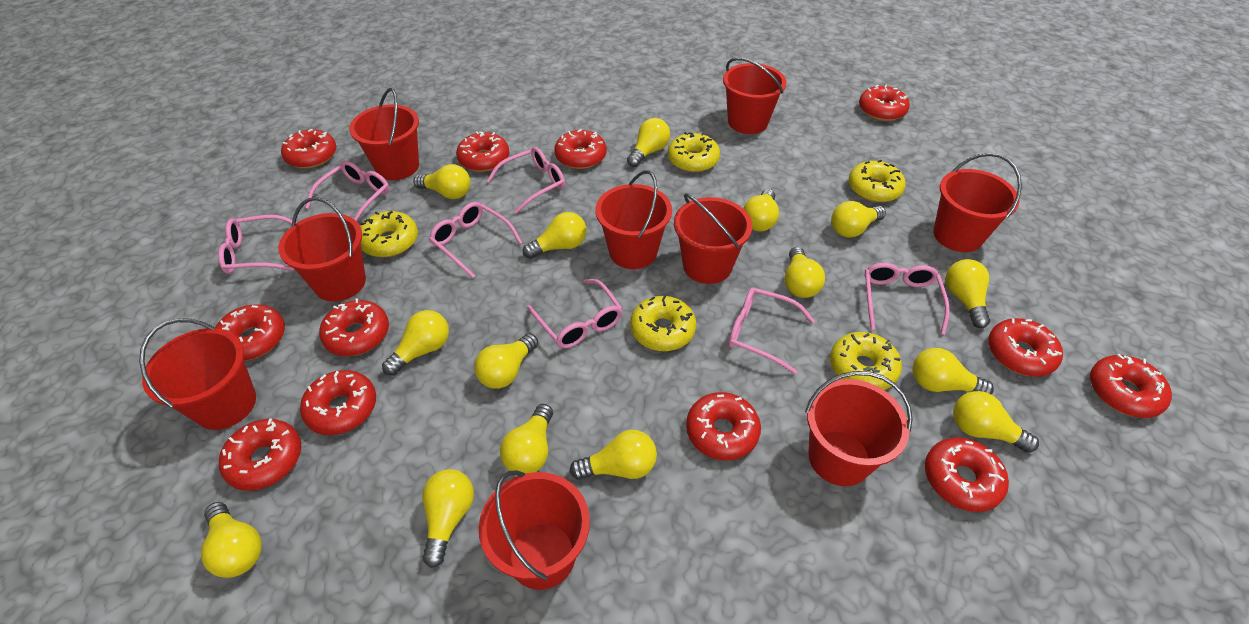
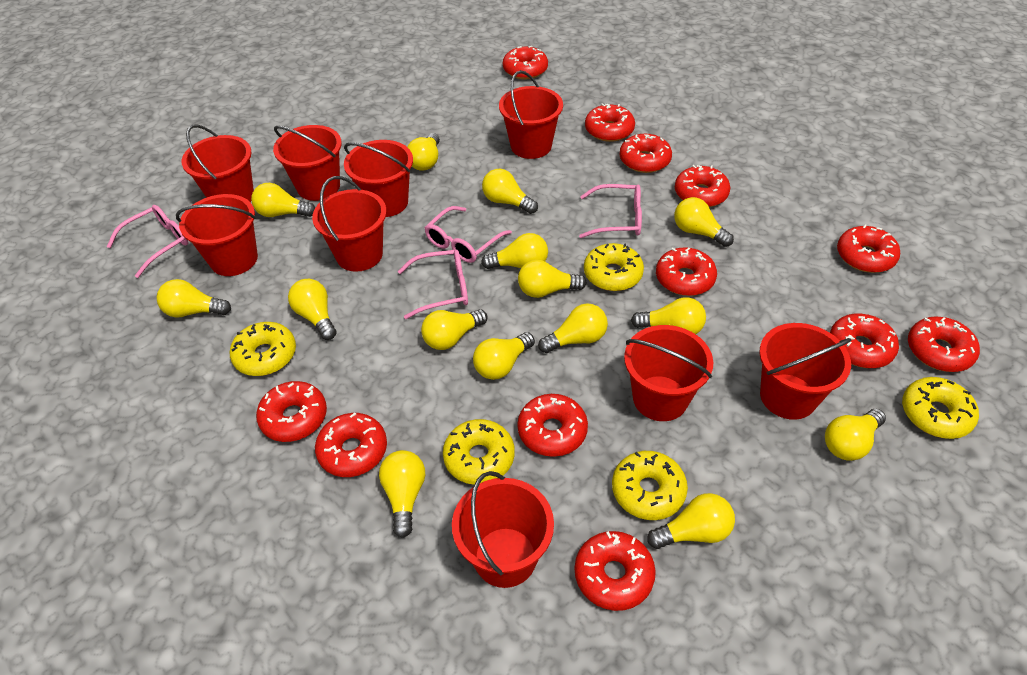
pink glasses: 7 -> 4

